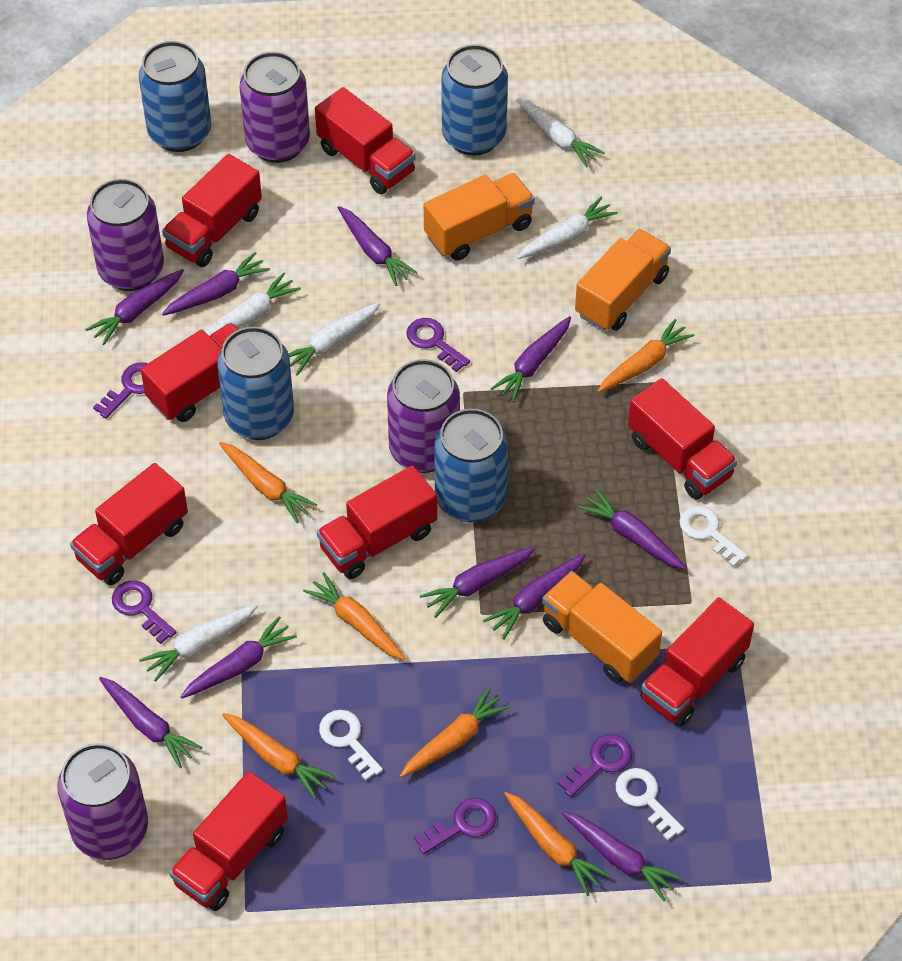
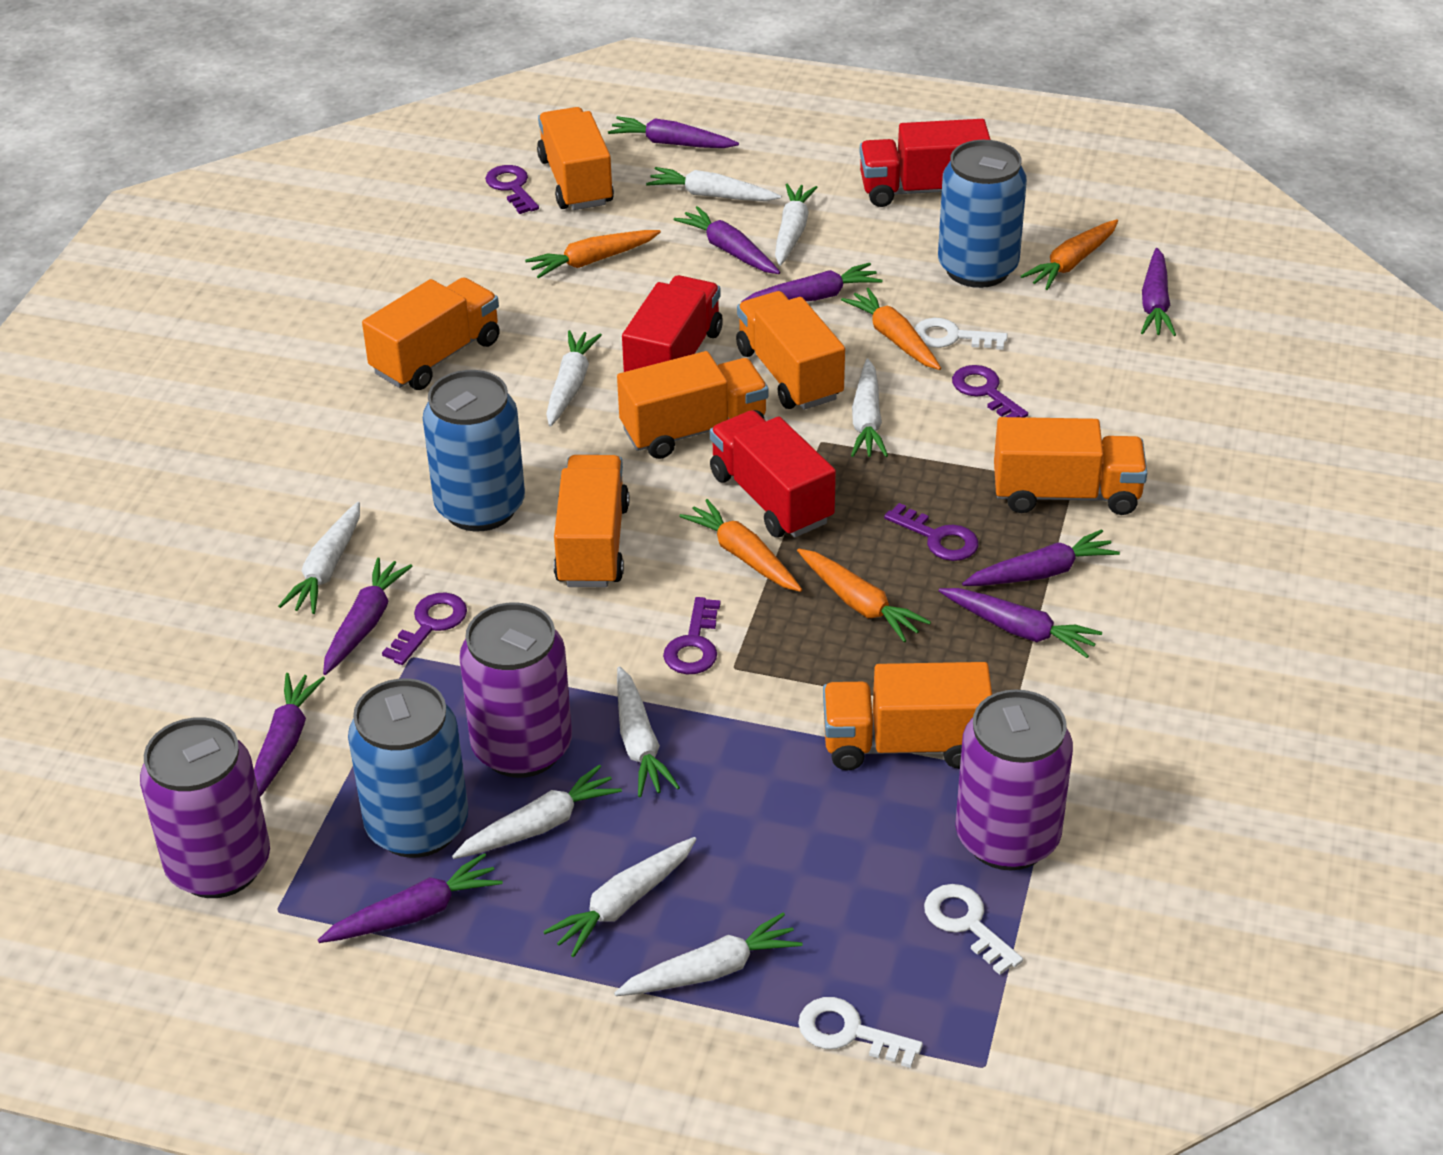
blue can: 4 -> 3
orange carrot: 6 -> 5
orange truck: 3 -> 7
purple can: 4 -> 3
purple carrot: 10 -> 9
red truck: 8 -> 3
white carrot: 5 -> 9

